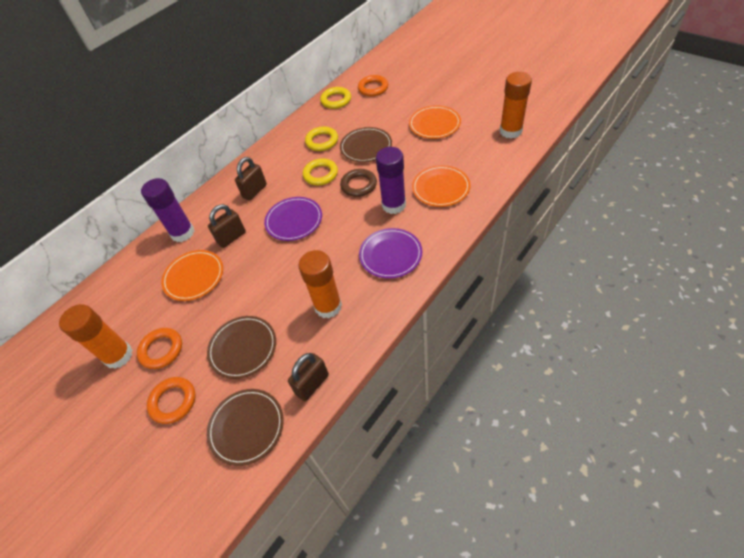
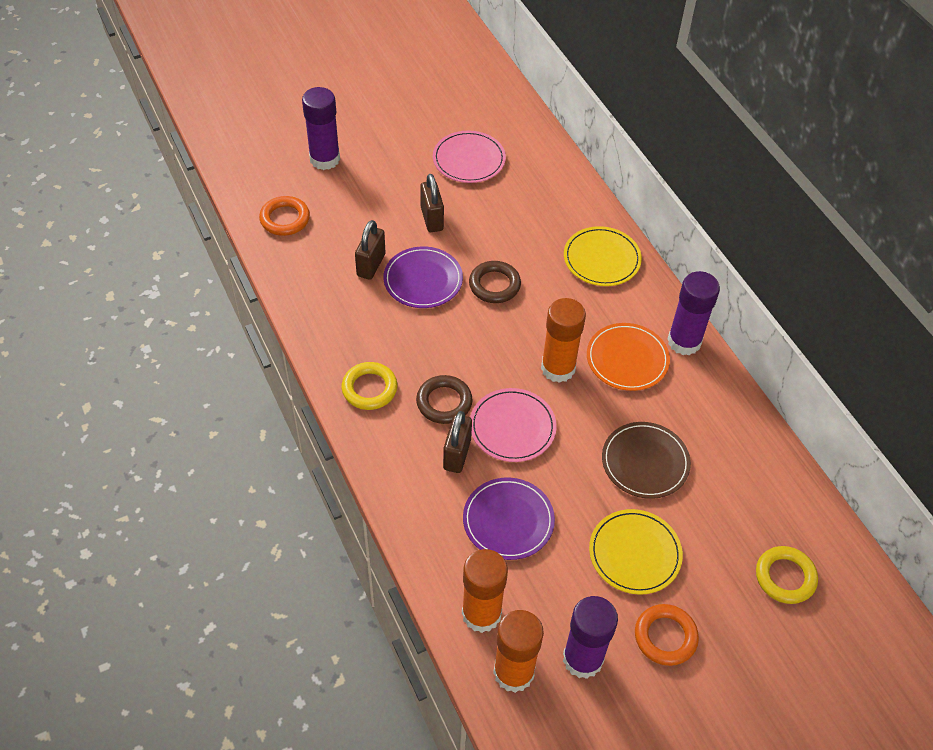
brown plate: 3 -> 1
brown ring: 1 -> 2
orange plate: 3 -> 1
orange ring: 3 -> 2
pink plate: 0 -> 2
purple glue stick: 2 -> 3
yellow plate: 0 -> 2
yellow ring: 3 -> 2

